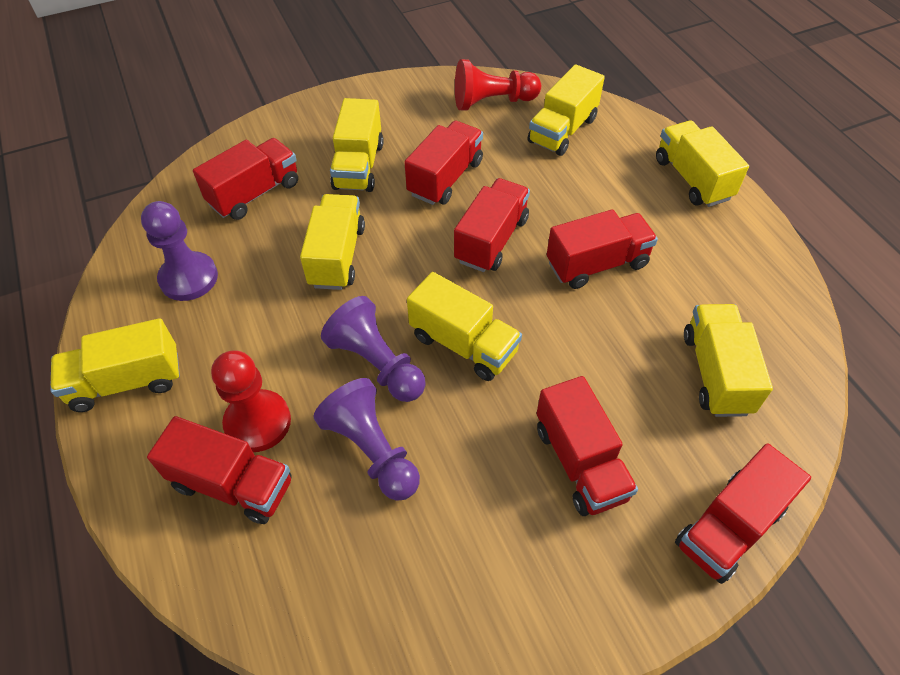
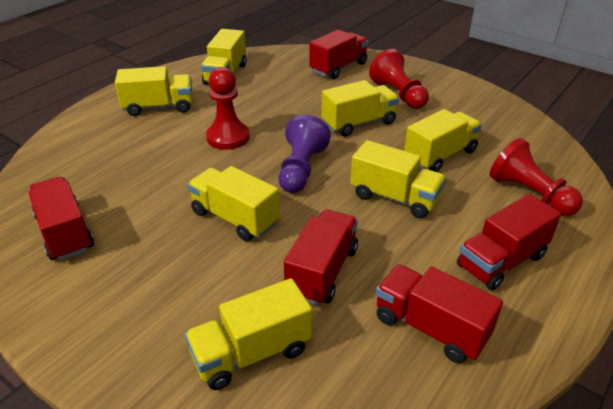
purple pawn: 3 -> 1
red pawn: 2 -> 3
red truck: 7 -> 5

